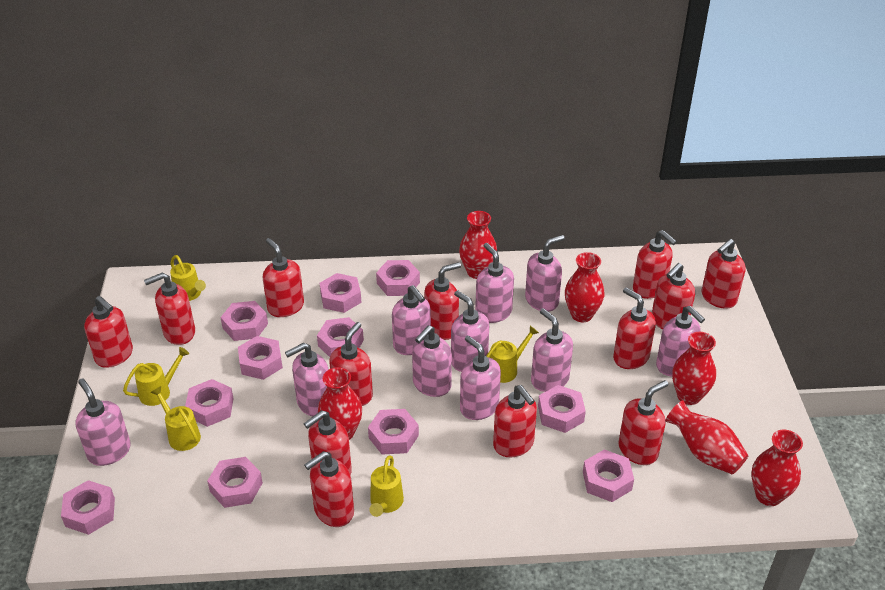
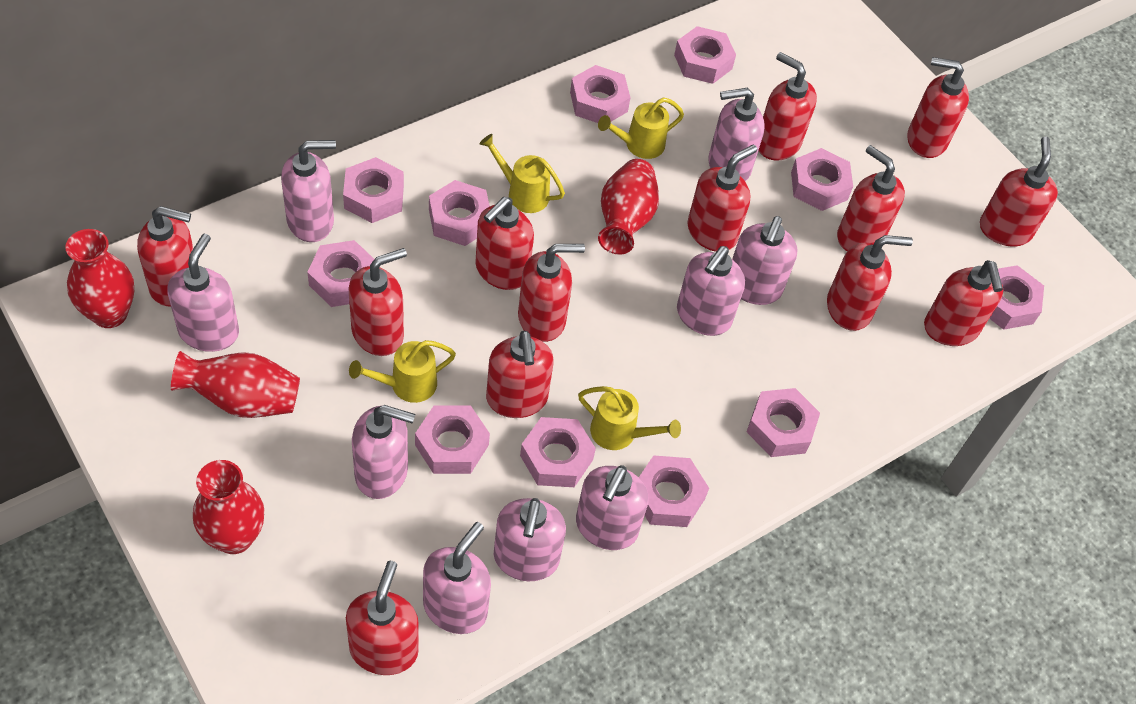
pink soap dispenser: 10 -> 9
red vase: 6 -> 4
yellow watering can: 5 -> 4

